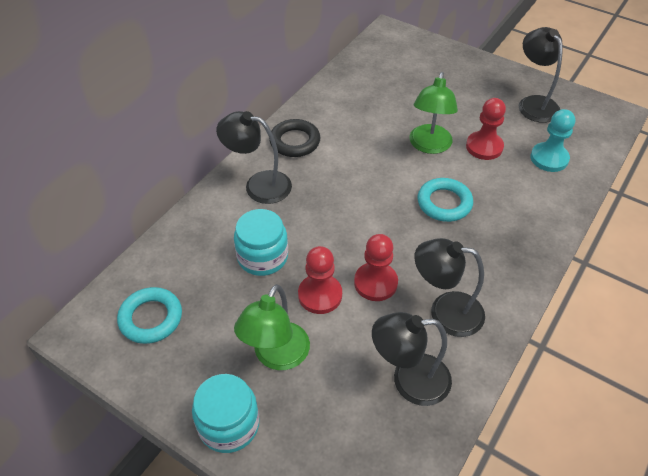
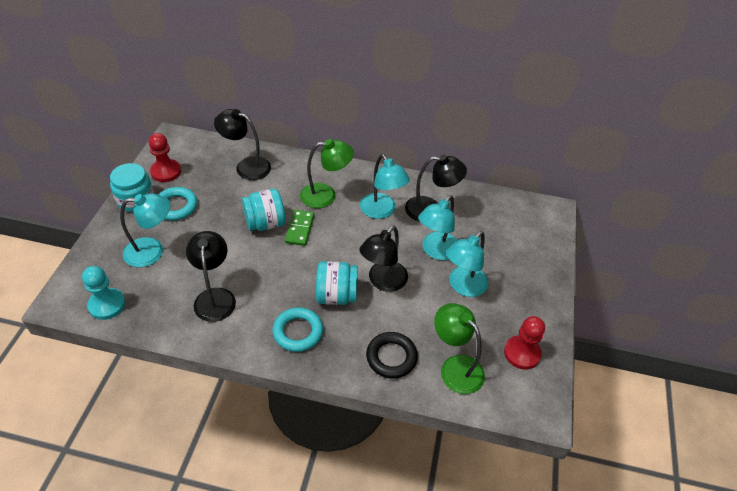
green domino: 0 -> 1
red pawn: 3 -> 2
turquoise jar: 2 -> 3
turquoise lamp: 0 -> 4

